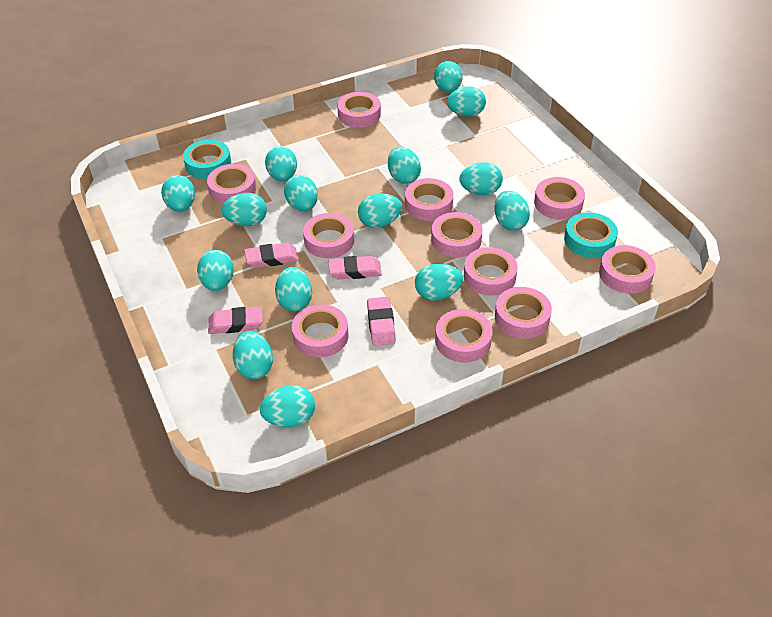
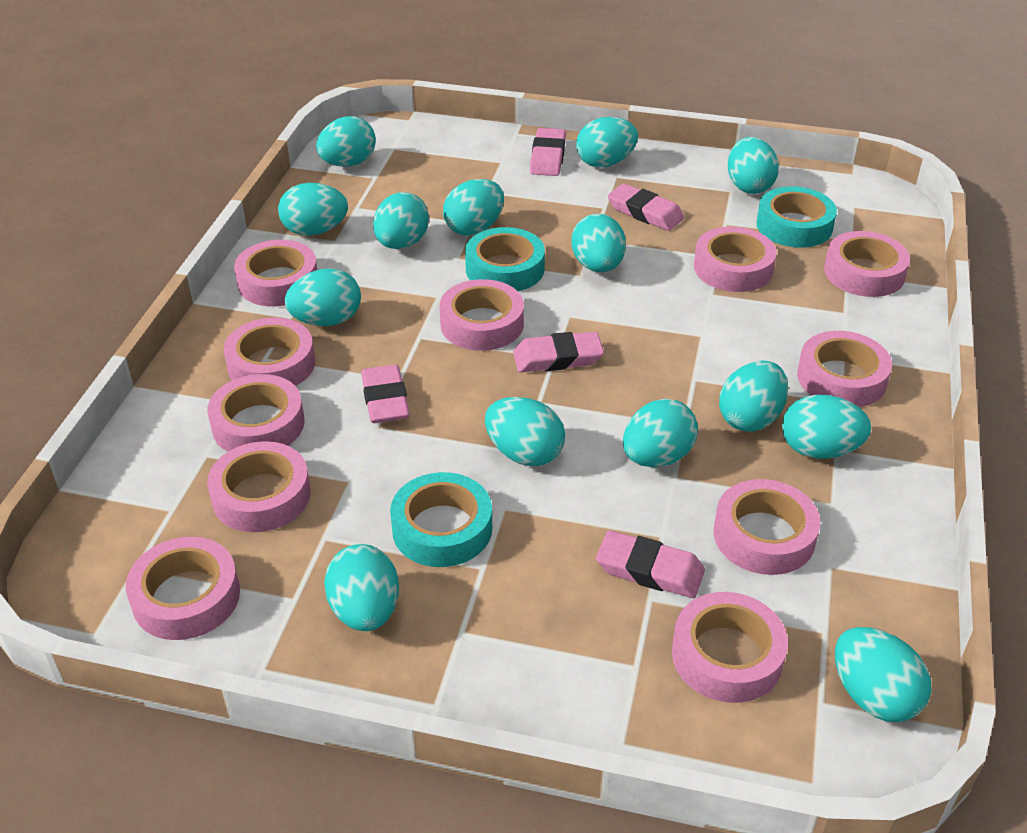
pink eraser: 4 -> 5
turquoise egg: 15 -> 14
turquoise tape: 2 -> 3

